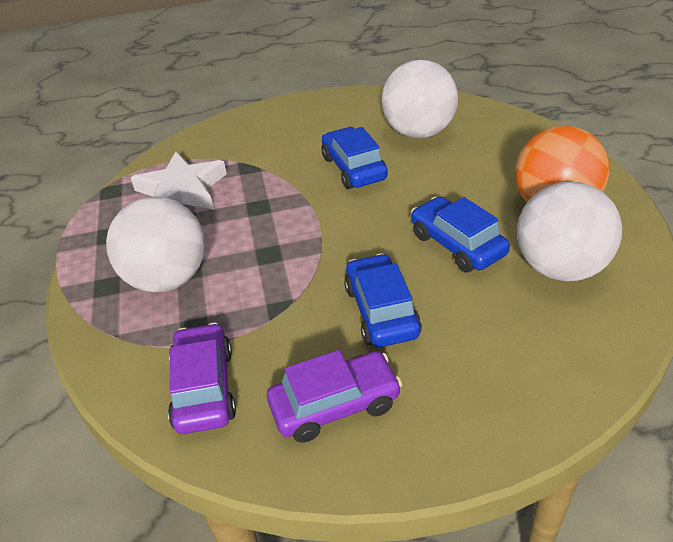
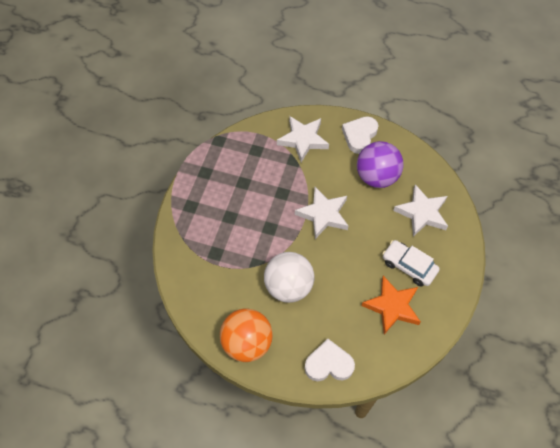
blue car: 3 -> 0
orange star: 0 -> 1
purple ball: 0 -> 1
purple car: 2 -> 0
white ball: 3 -> 1
white car: 0 -> 1
white heart: 0 -> 2
white star: 1 -> 3

